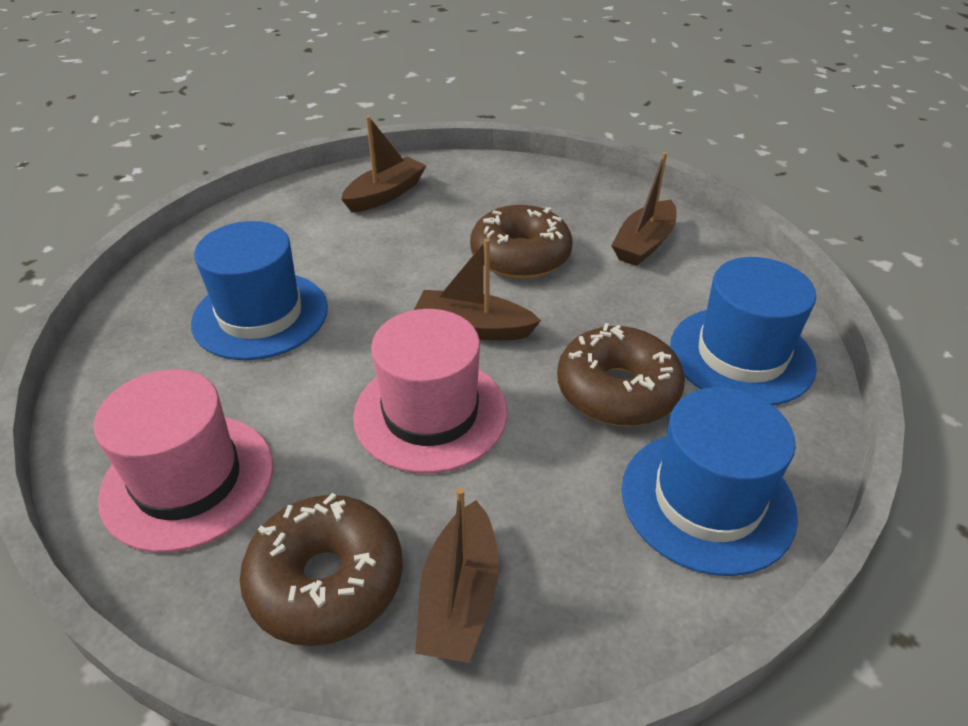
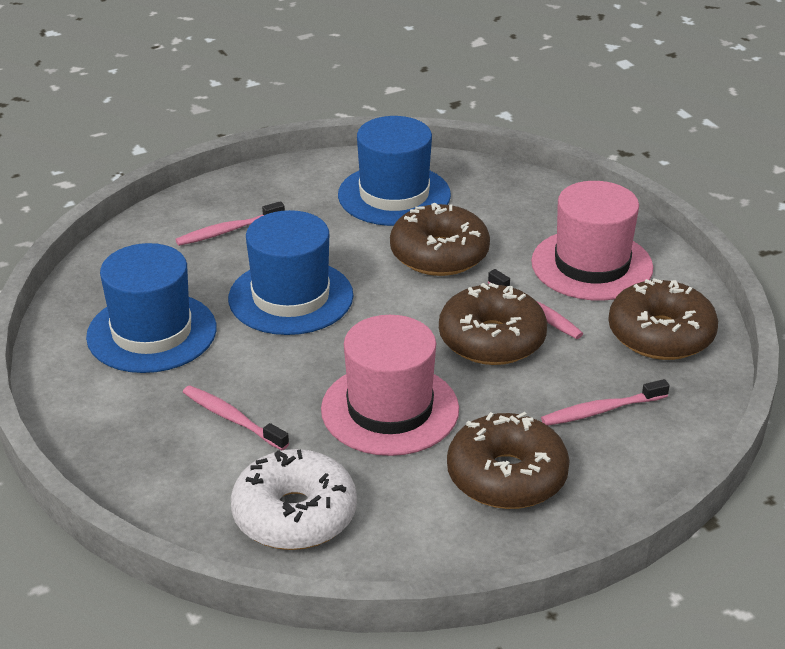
brown boat: 4 -> 0
brown donut: 3 -> 4
pink toothbrush: 0 -> 4
white donut: 0 -> 1

